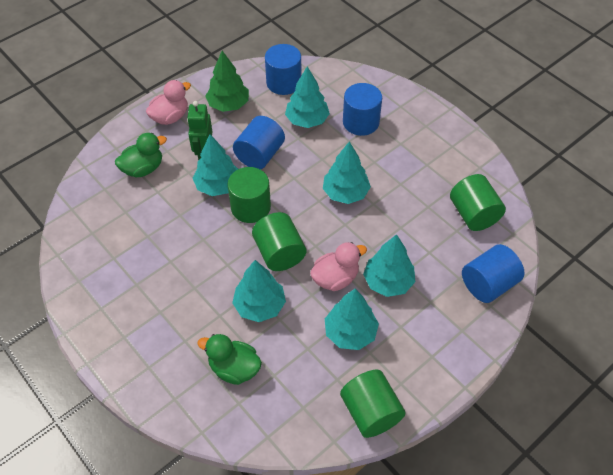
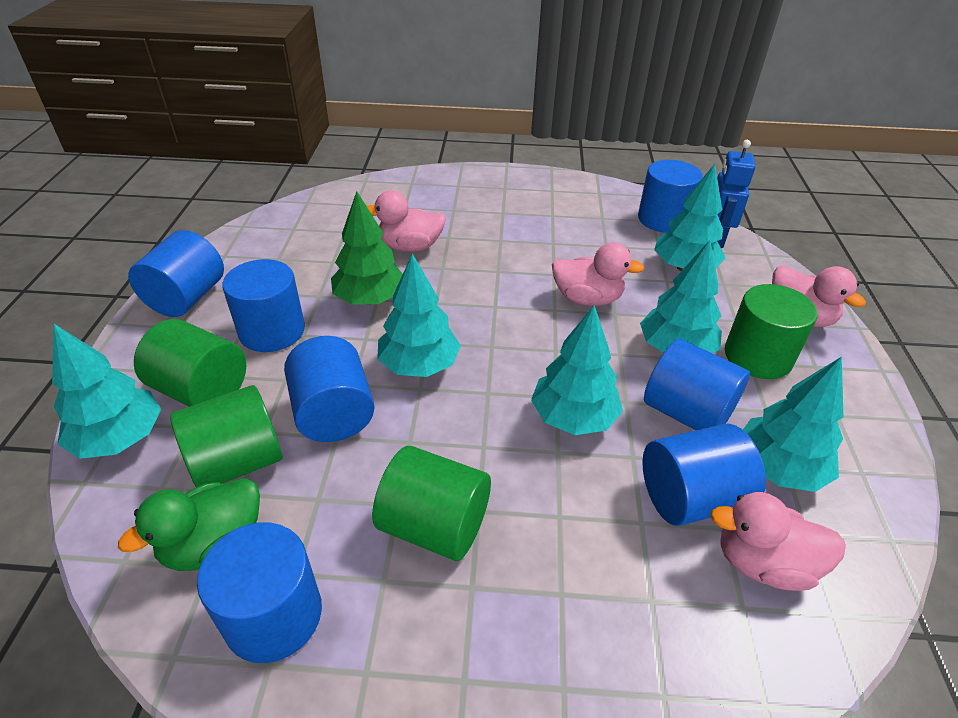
blue cylinder: 4 -> 7
blue robot: 0 -> 1
green duck: 2 -> 1
green robot: 1 -> 0
pink duck: 2 -> 4

